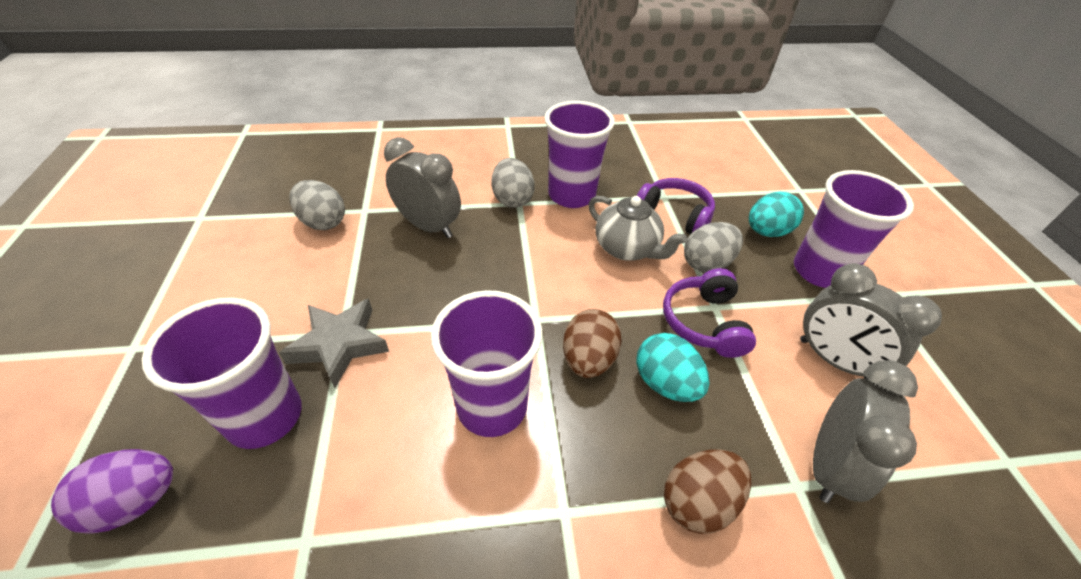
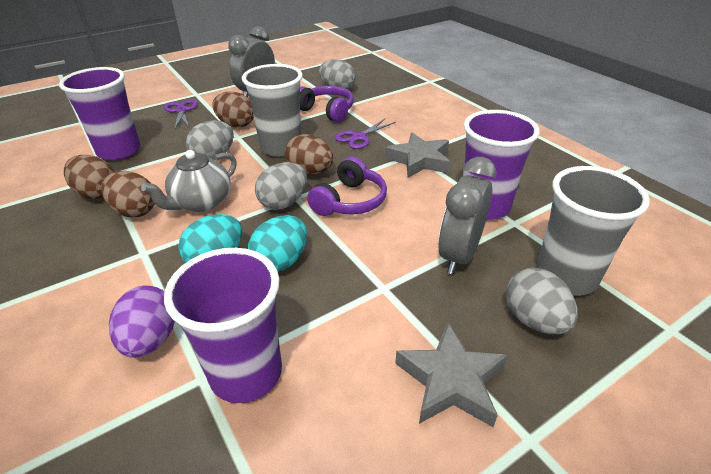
brown egg: 2 -> 4
grey clock: 3 -> 2
grey cup: 0 -> 2
grey egg: 3 -> 4
grey star: 1 -> 2
purple cup: 4 -> 3
purple scissors: 0 -> 2

